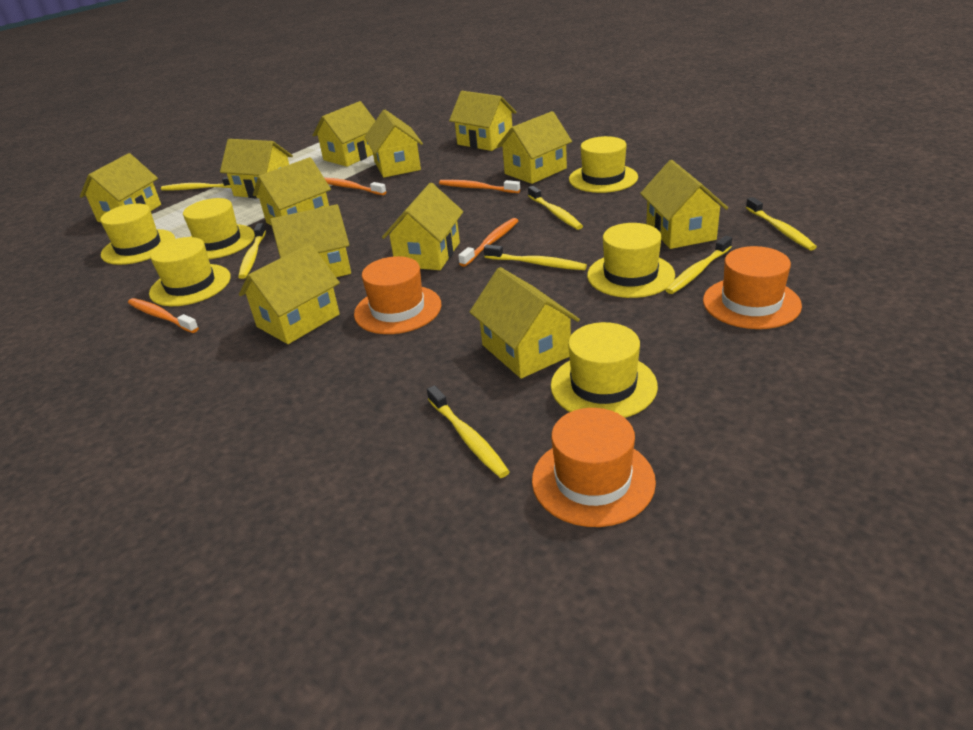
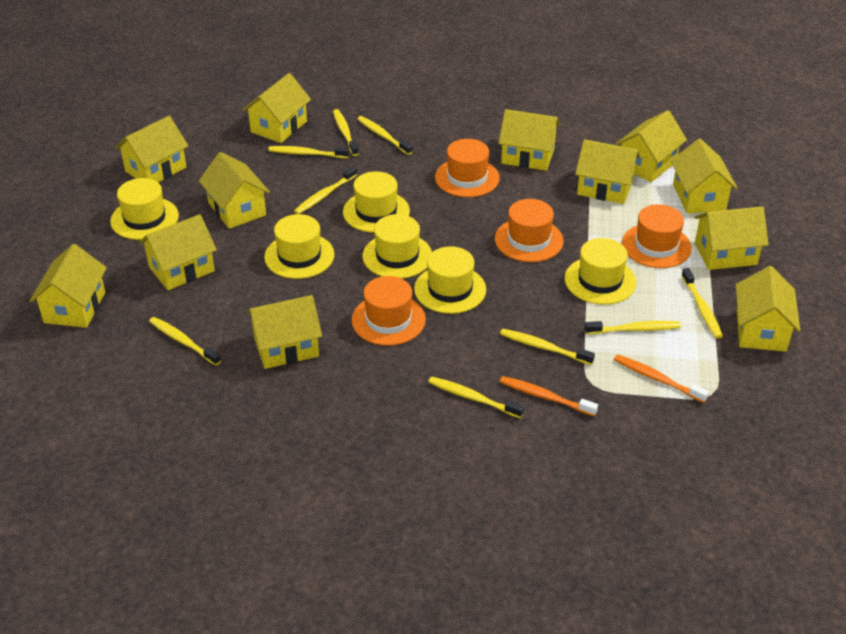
orange hat: 3 -> 4
orange toothbrush: 4 -> 2
yellow toothbrush: 7 -> 9

